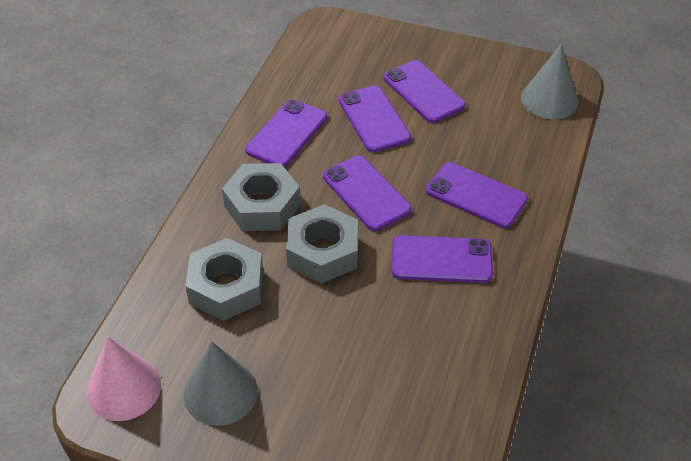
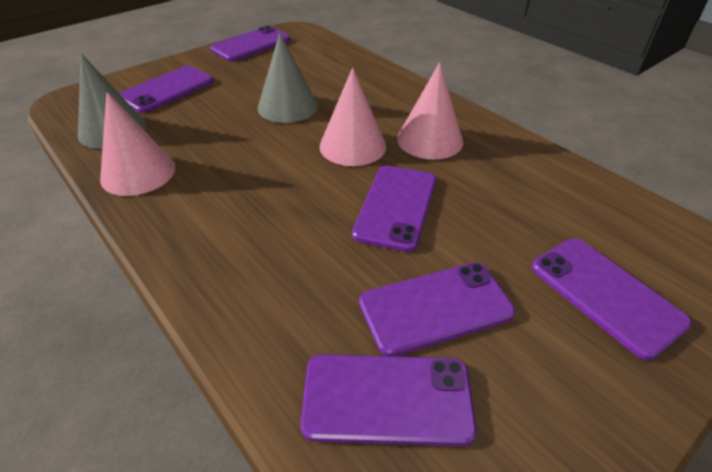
grey nut: 3 -> 0
pink cone: 1 -> 3

